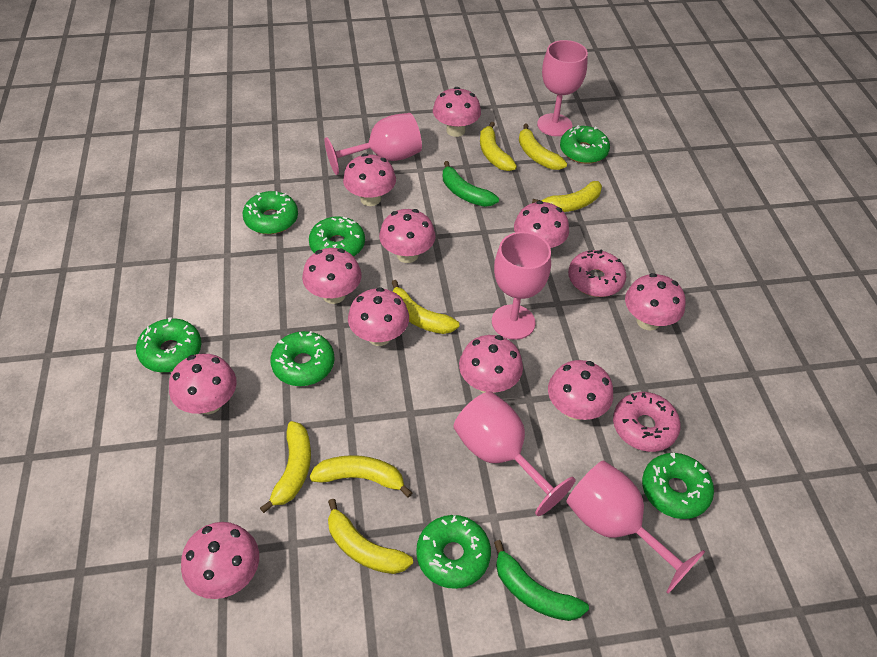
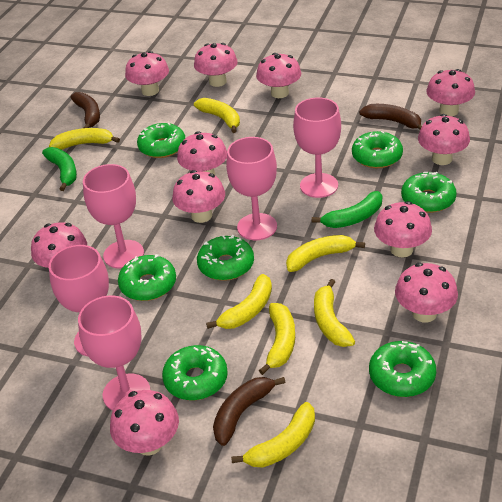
brown banana: 0 -> 3
pink donut: 2 -> 0

